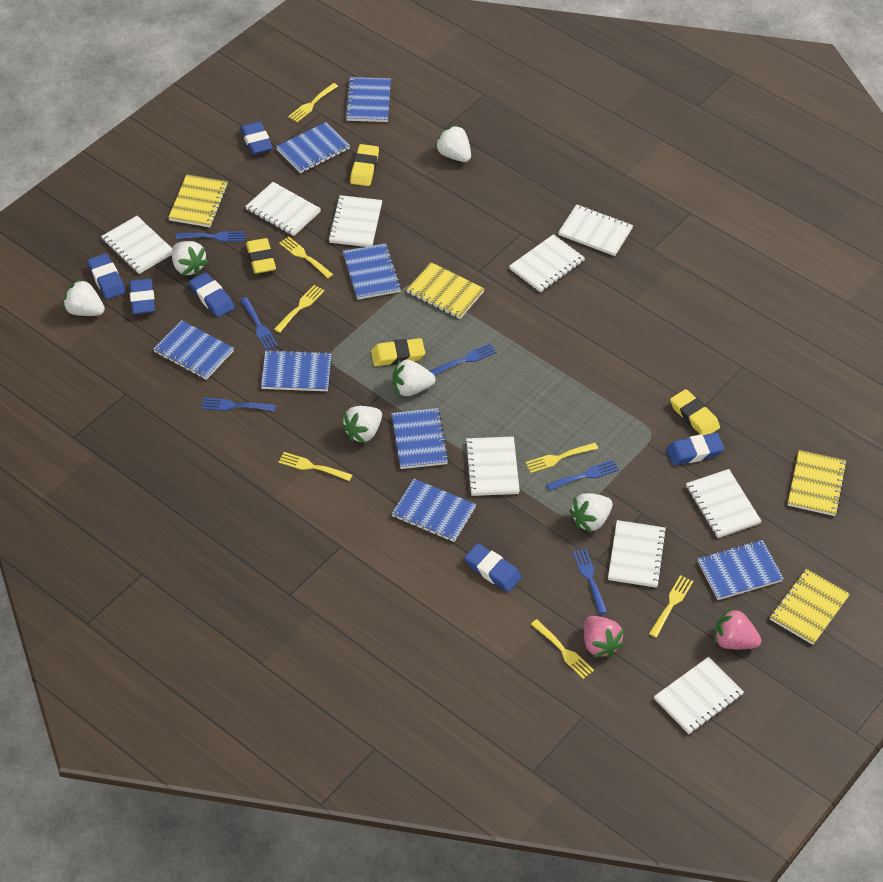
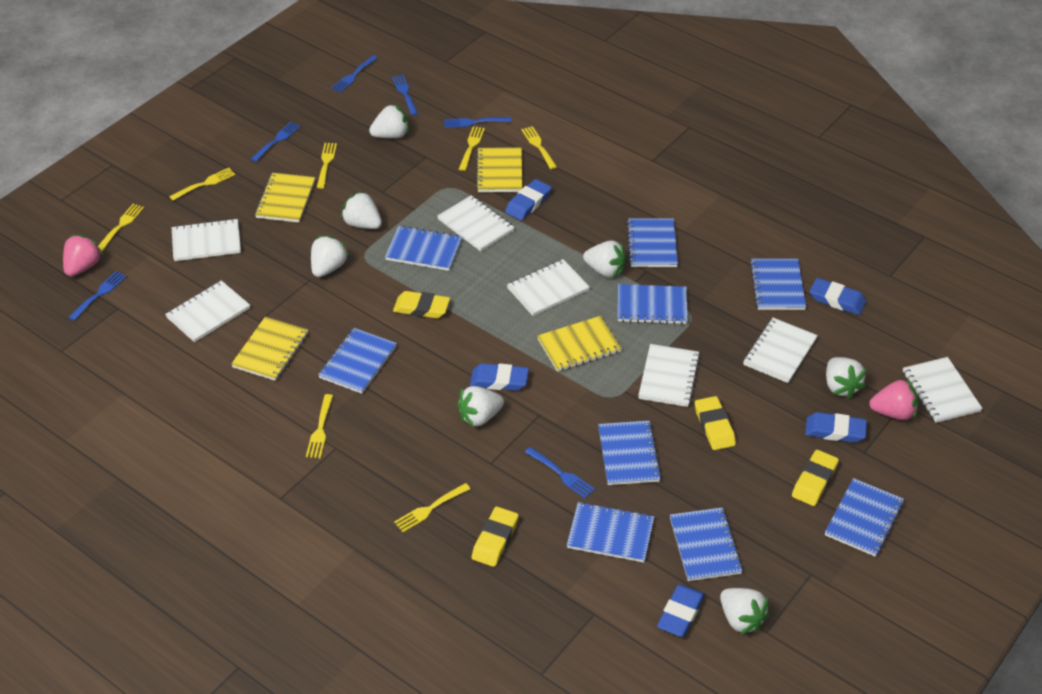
blue eraser: 6 -> 5
blue notebook: 8 -> 9
white notebook: 9 -> 7
white strawberry: 6 -> 7

